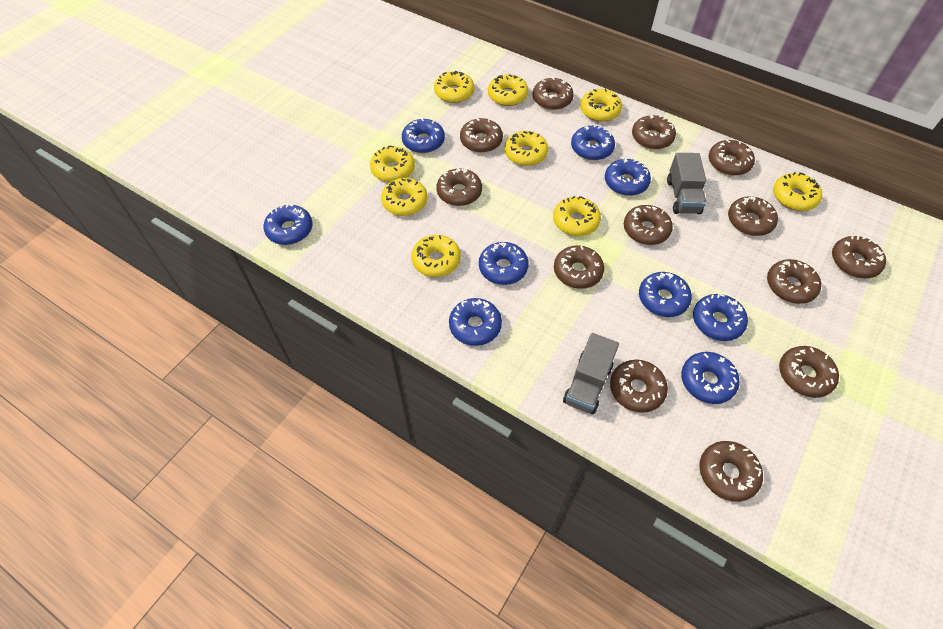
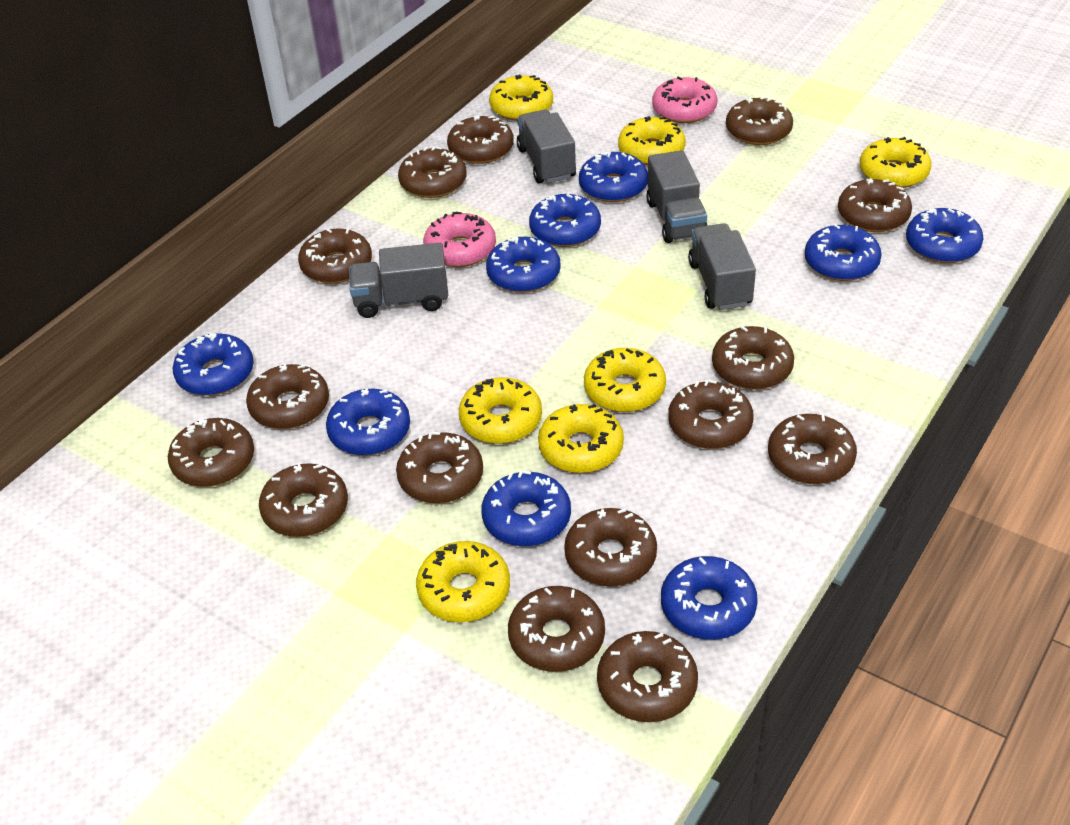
brown donut: 13 -> 15
grey truck: 2 -> 4
pink donut: 0 -> 2
yellow donut: 9 -> 7

